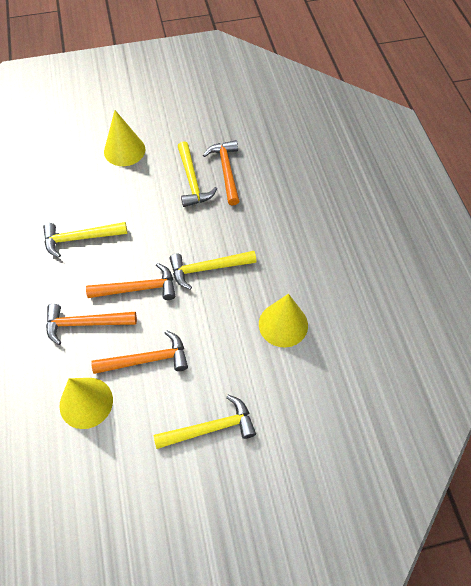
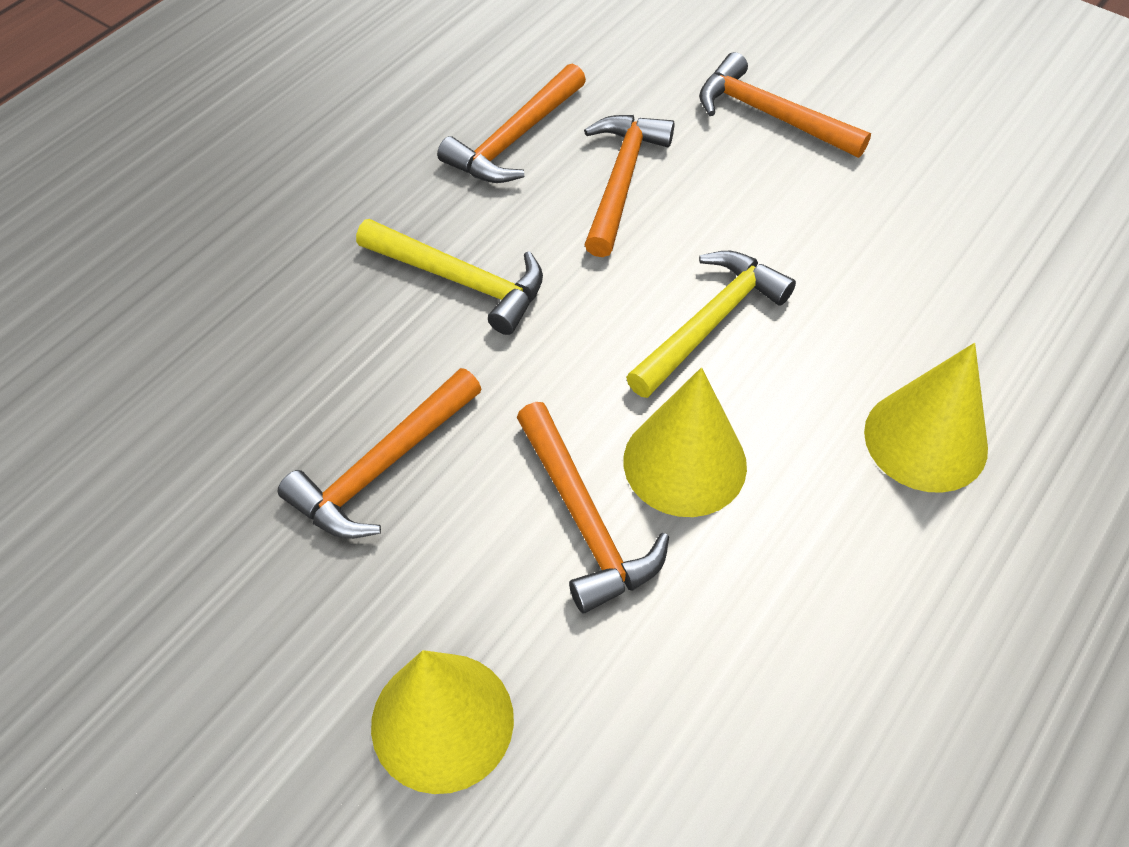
orange hammer: 4 -> 5
yellow hammer: 4 -> 2

